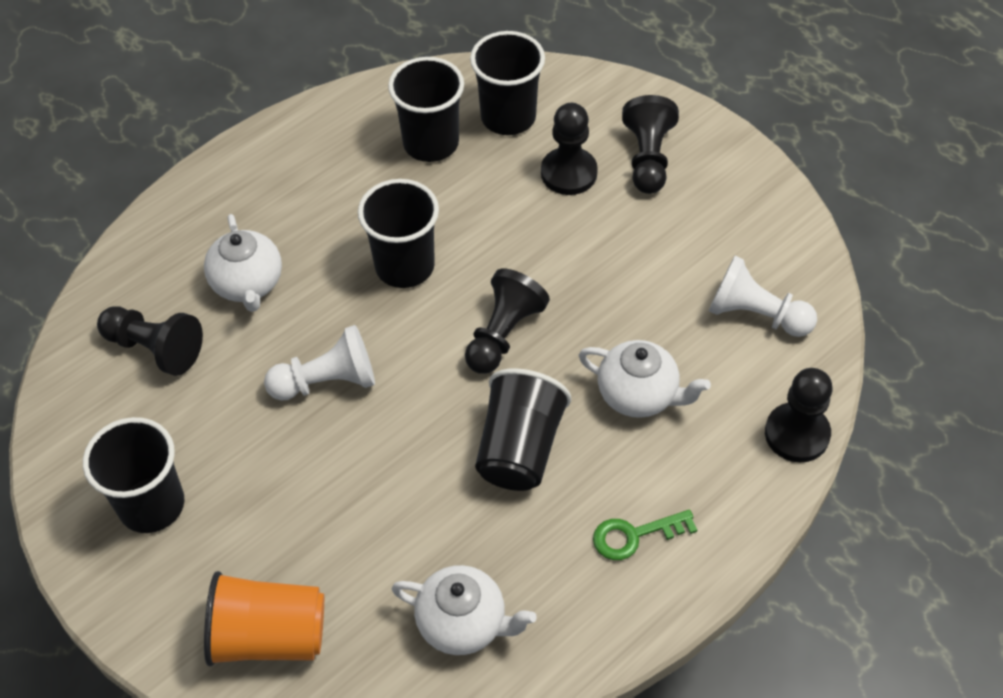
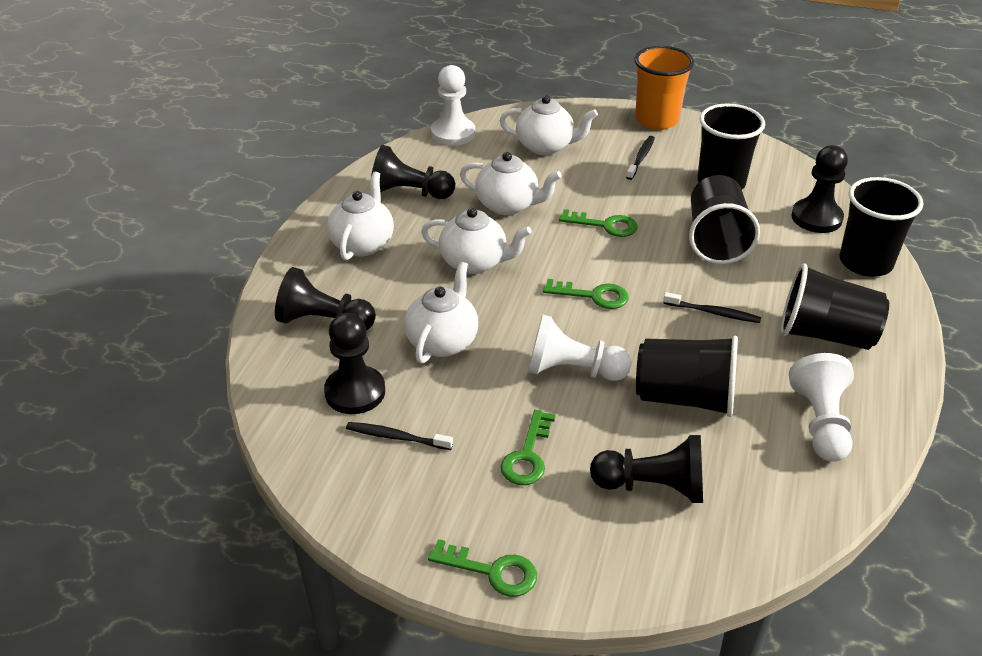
black toothbrush: 0 -> 3
green key: 1 -> 4
white pawn: 2 -> 3
white teapot: 3 -> 5

